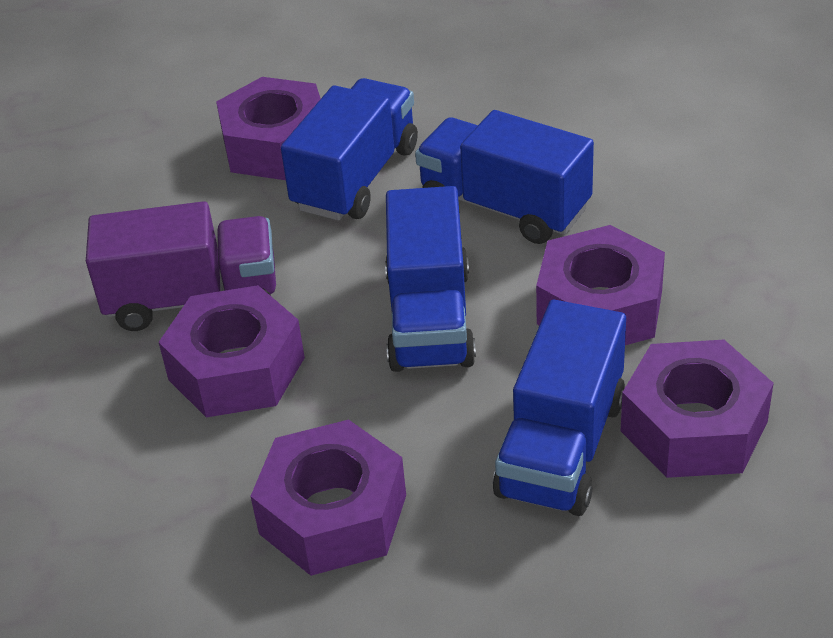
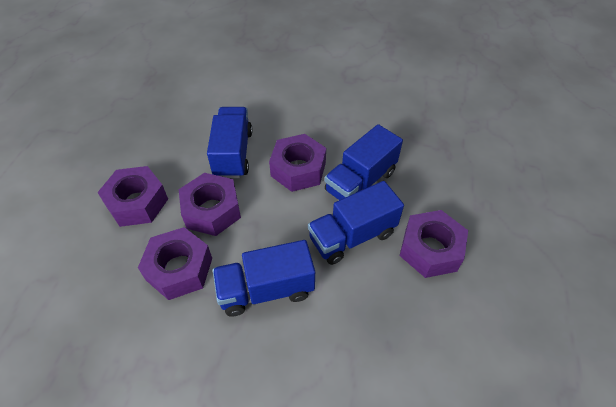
purple truck: 1 -> 0

